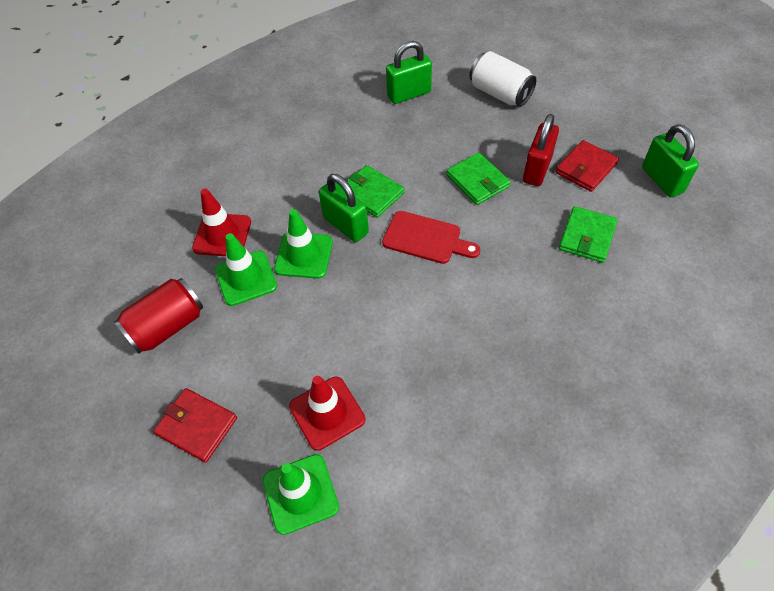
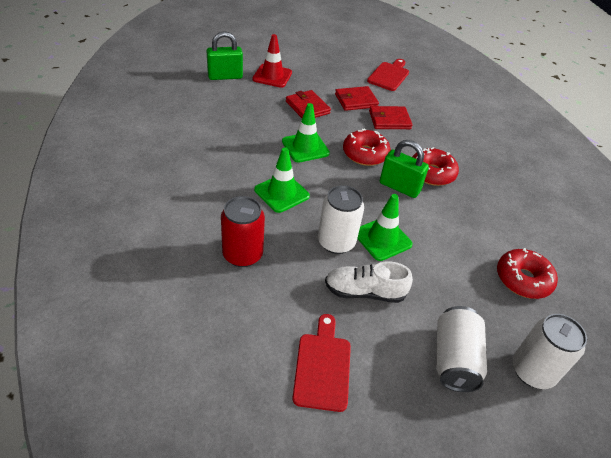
green padlock: 3 -> 2
green wallet: 3 -> 0
red cutting board: 1 -> 2
red donut: 0 -> 3
red padlock: 1 -> 0
red traffic cone: 2 -> 1
red wallet: 2 -> 3
white can: 1 -> 3
white shoe: 0 -> 1

